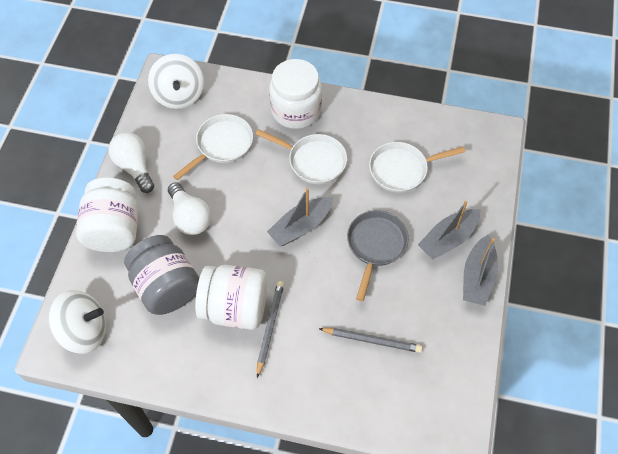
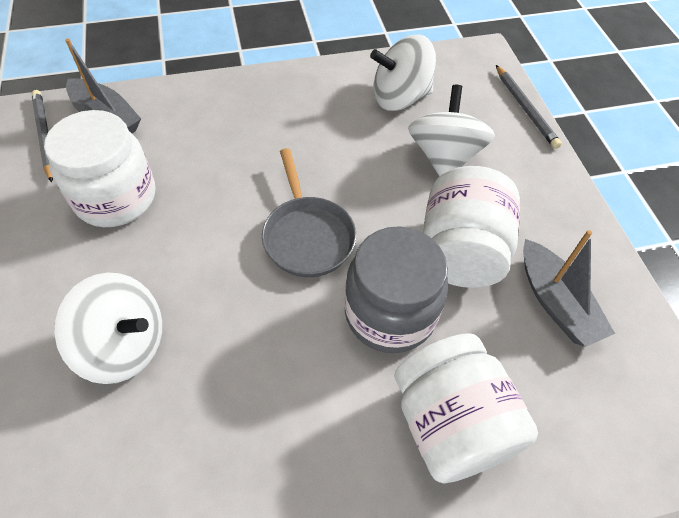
grey boat: 3 -> 2
white light bulb: 2 -> 0
white pan: 3 -> 0
white spinning top: 2 -> 3

